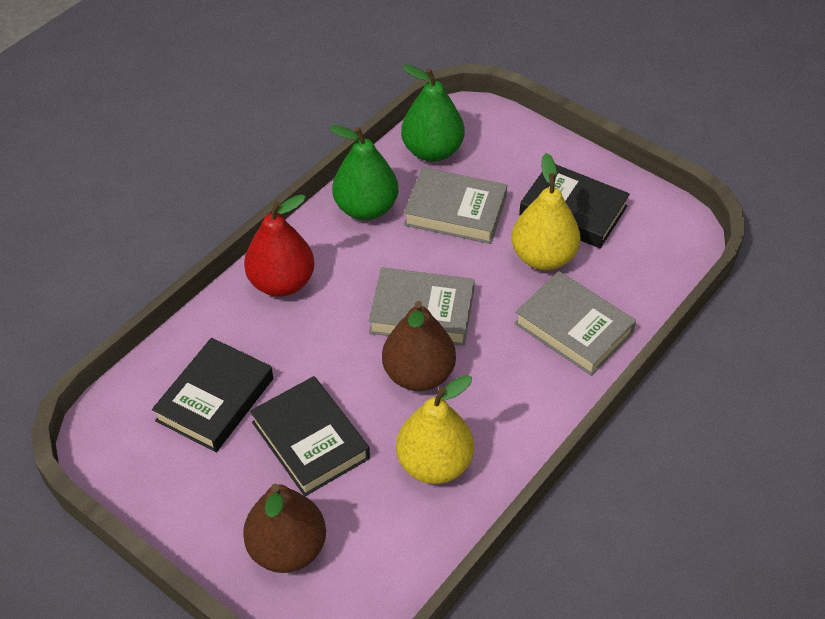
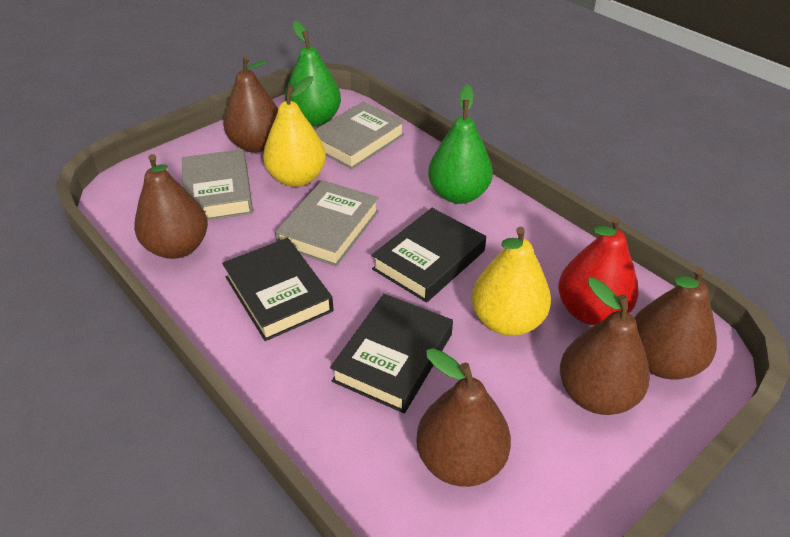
brown pear: 2 -> 5

